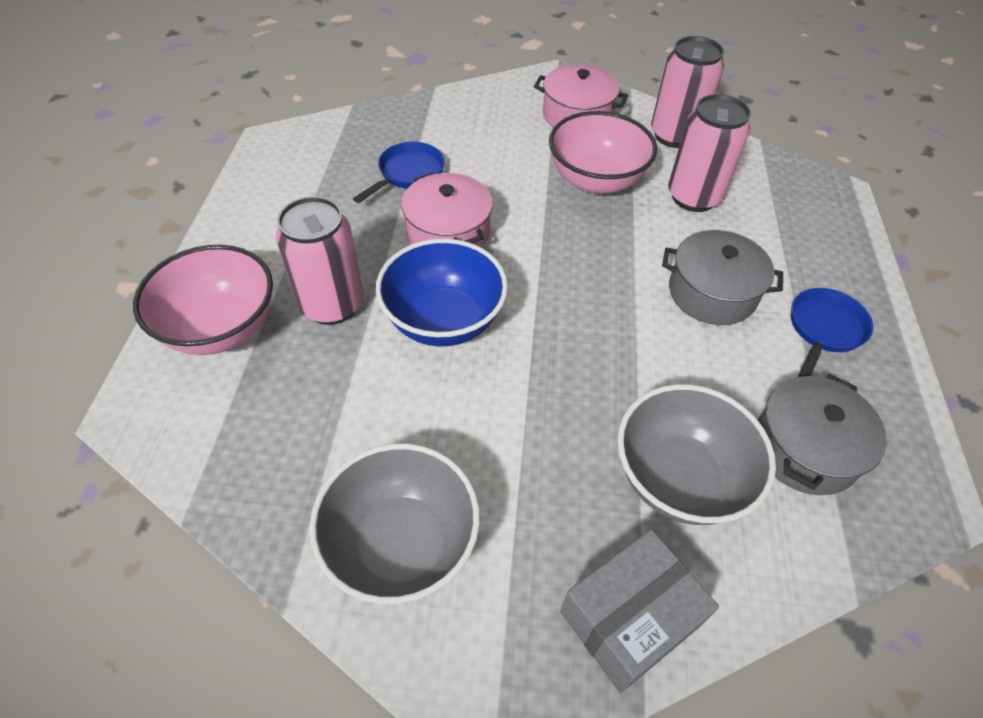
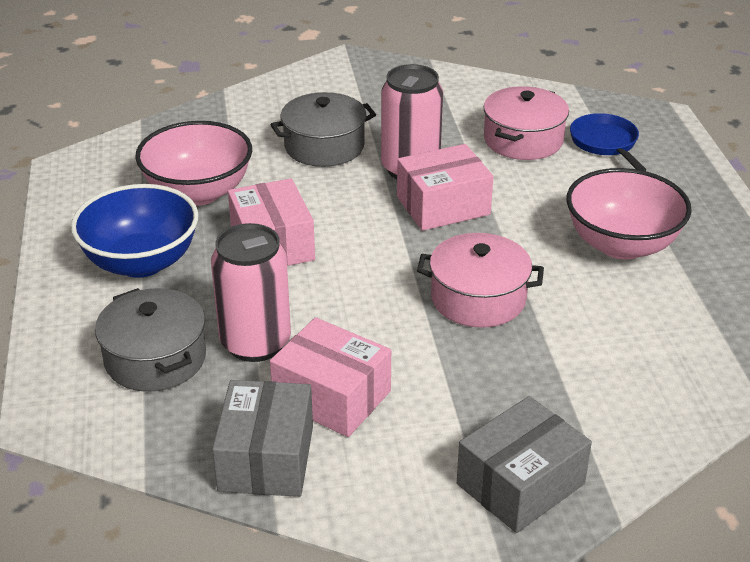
blue pan: 2 -> 1
grey bowl: 2 -> 0
grey box: 1 -> 2
pink box: 0 -> 3
pink can: 3 -> 2

